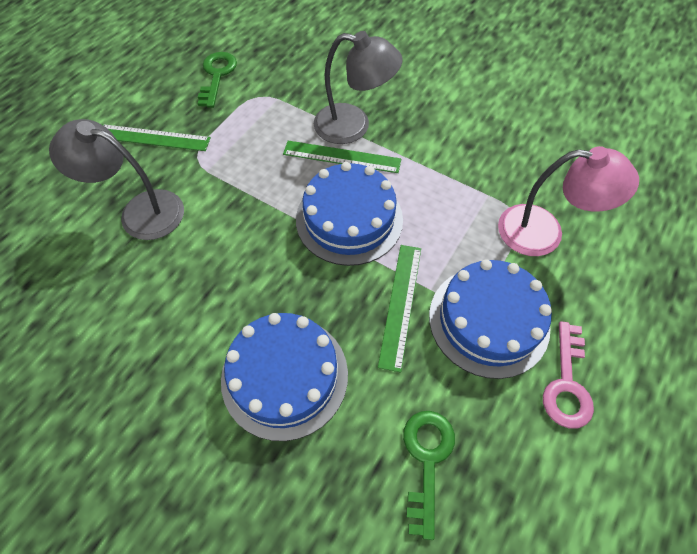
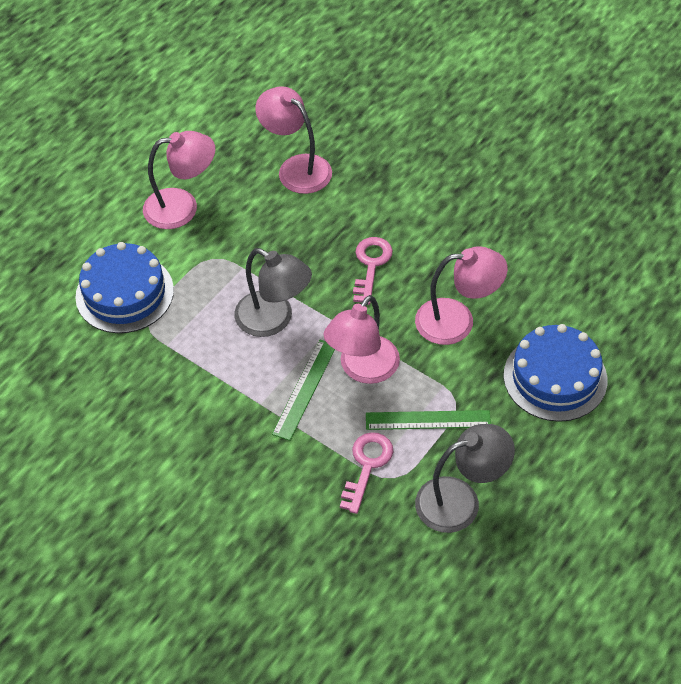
blue cake: 3 -> 2
green key: 2 -> 0
green ruler: 3 -> 2
pink key: 1 -> 2
pink lamp: 1 -> 4

